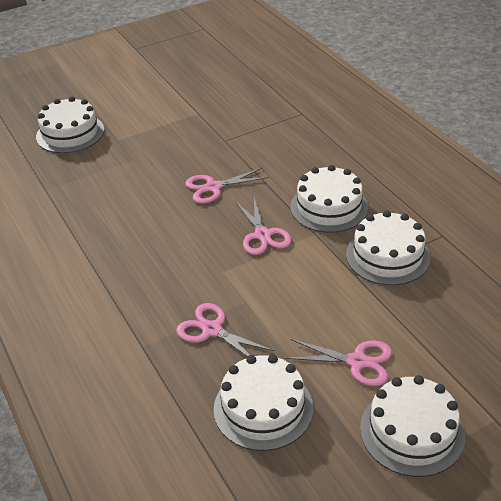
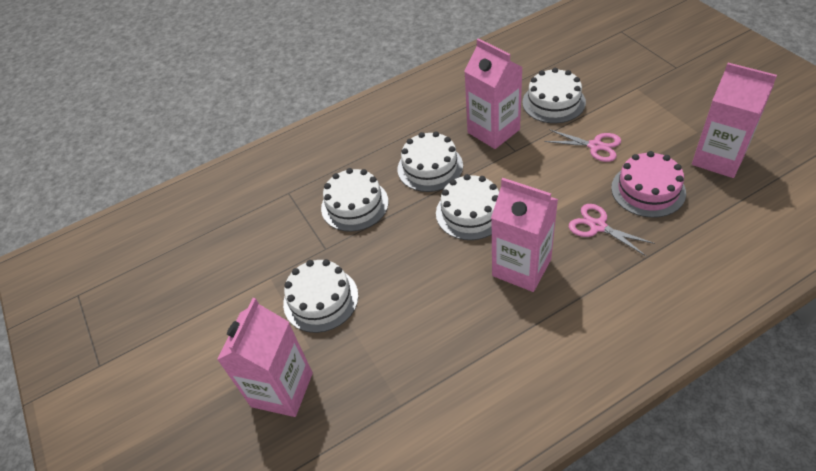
pink cake: 0 -> 1
pink carton: 0 -> 4
pink scissors: 4 -> 2

